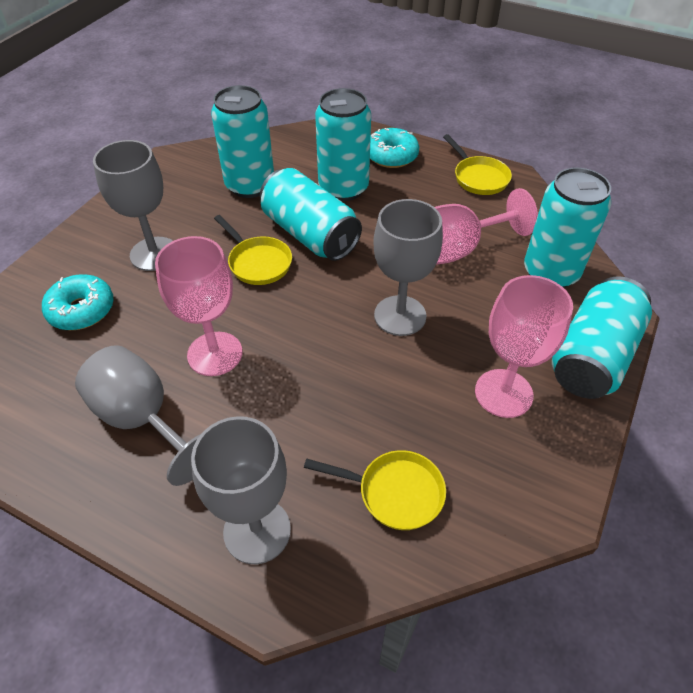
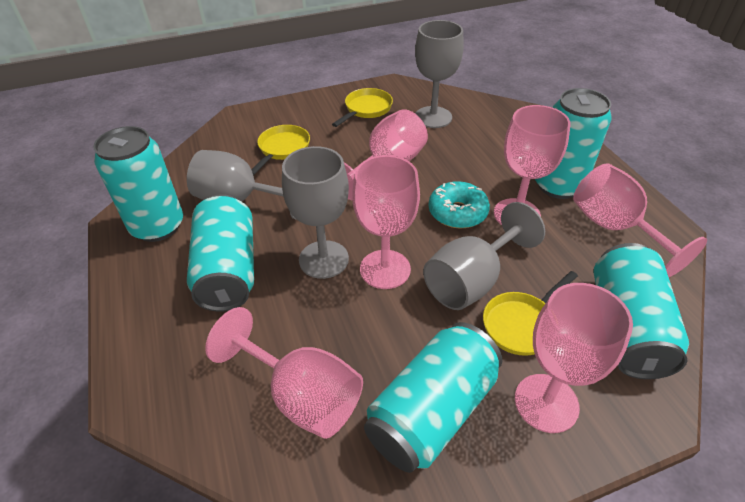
pink goblet: 3 -> 6
turquoise donut: 2 -> 1

